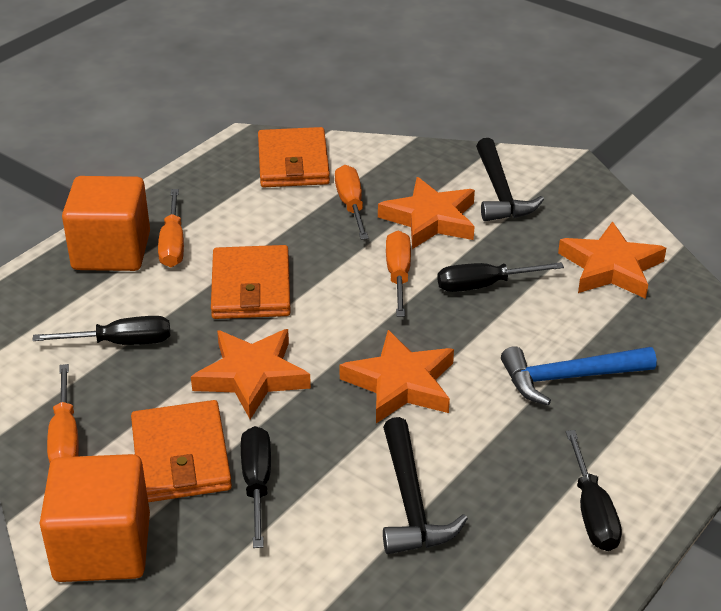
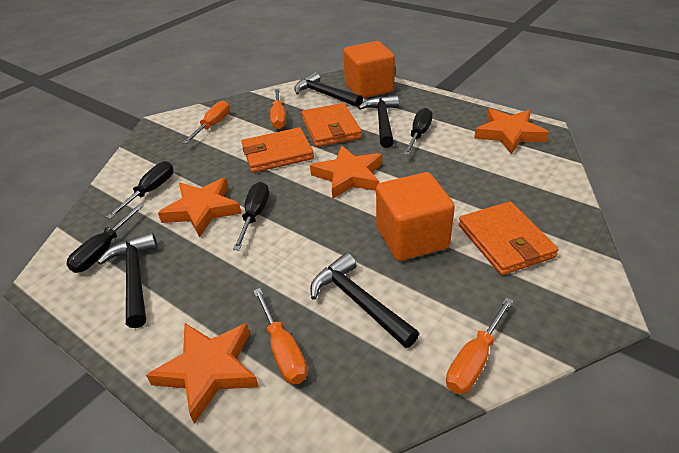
black hammer: 2 -> 4
blue hammer: 1 -> 0

